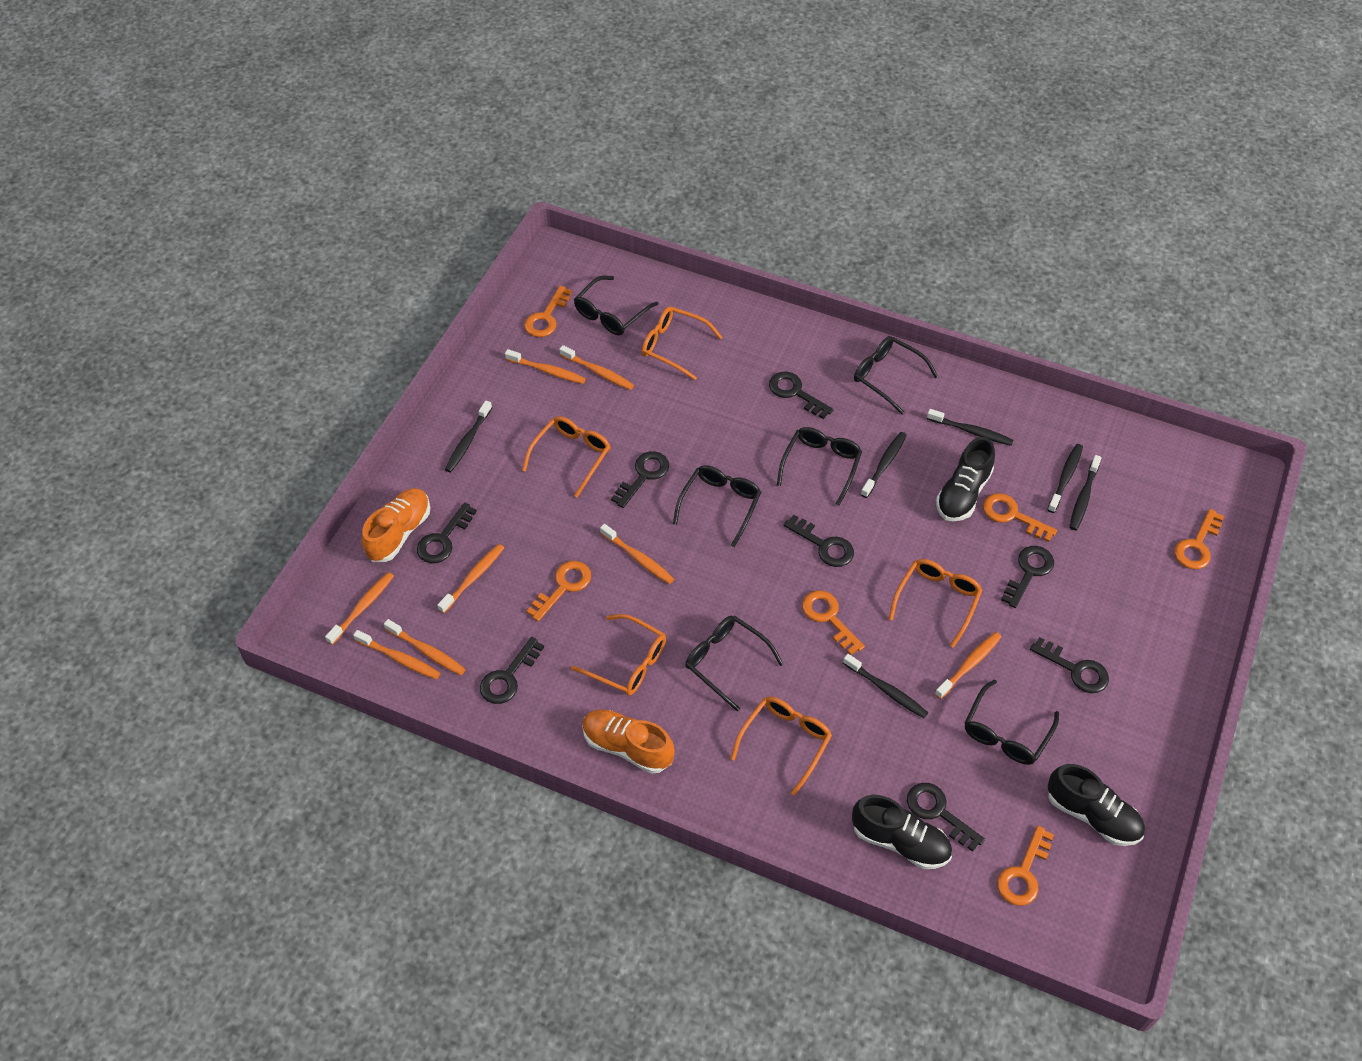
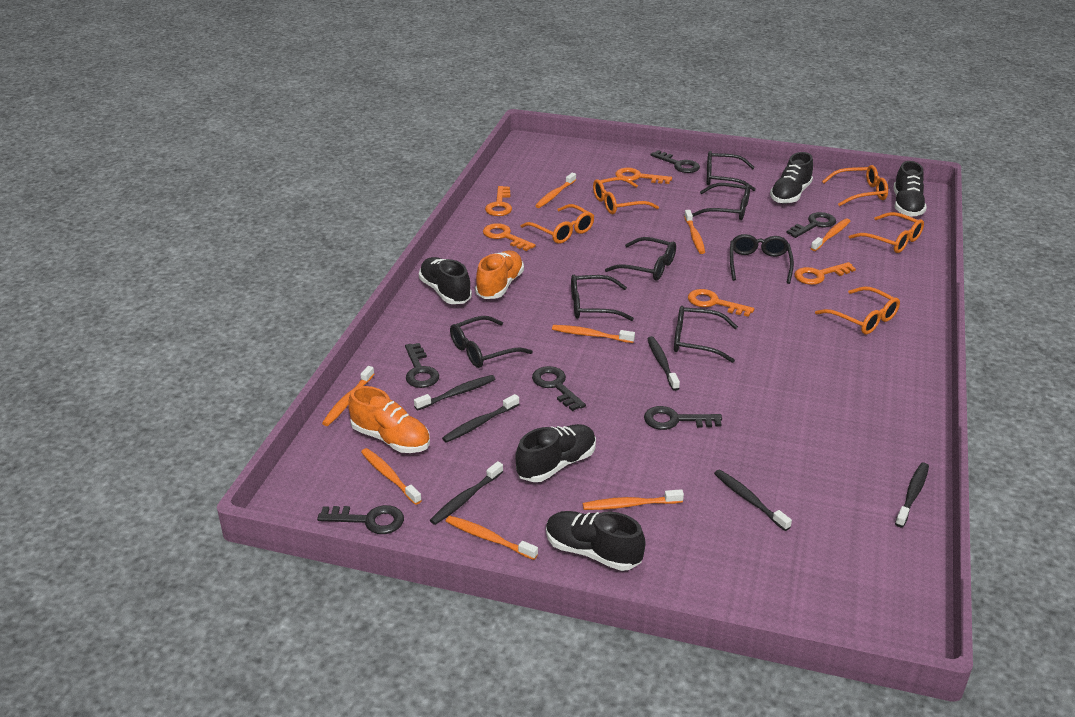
black glasses: 6 -> 7
black key: 8 -> 6
black shoe: 3 -> 5
orange key: 6 -> 5

